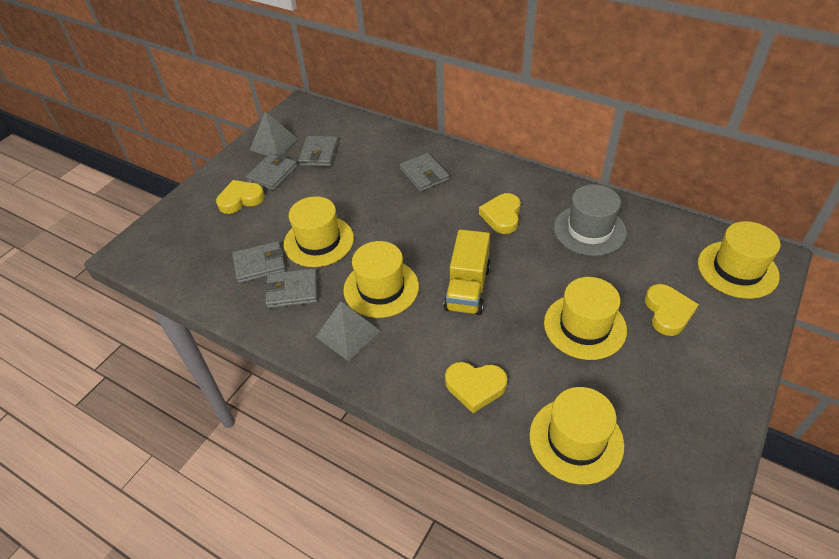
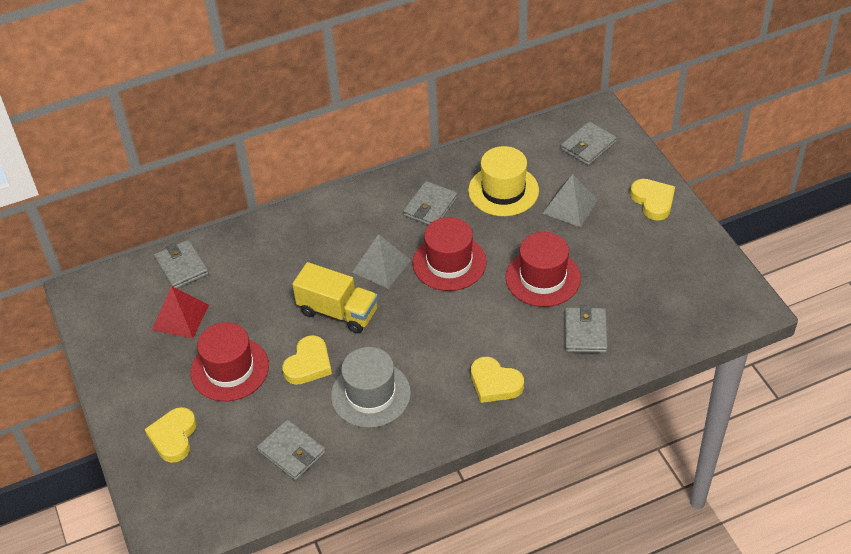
red hat: 0 -> 3
red pyramid: 0 -> 1
yellow hat: 5 -> 1

